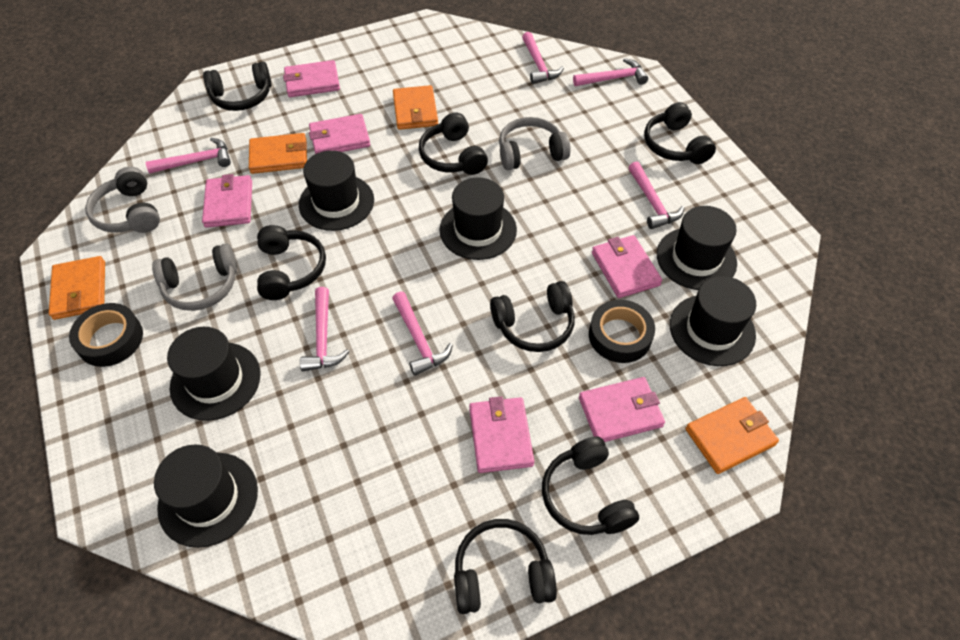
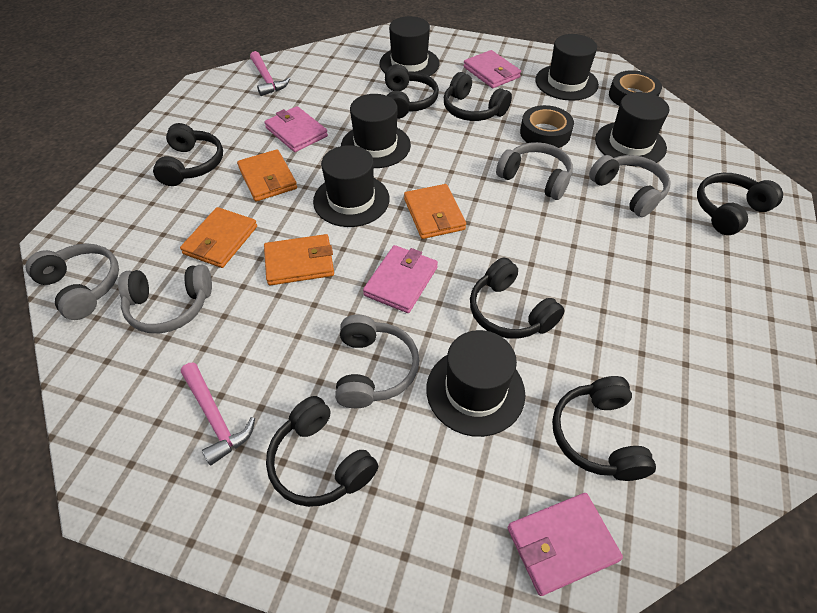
grey headphones: 3 -> 5
pink hammer: 6 -> 2
pink wallet: 6 -> 4

